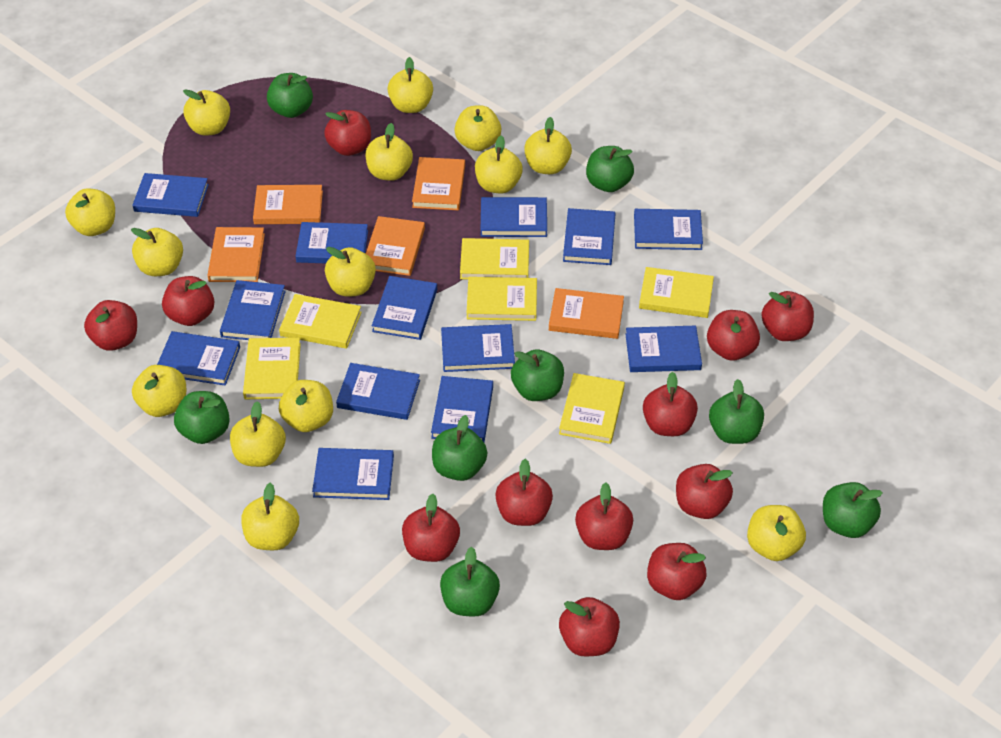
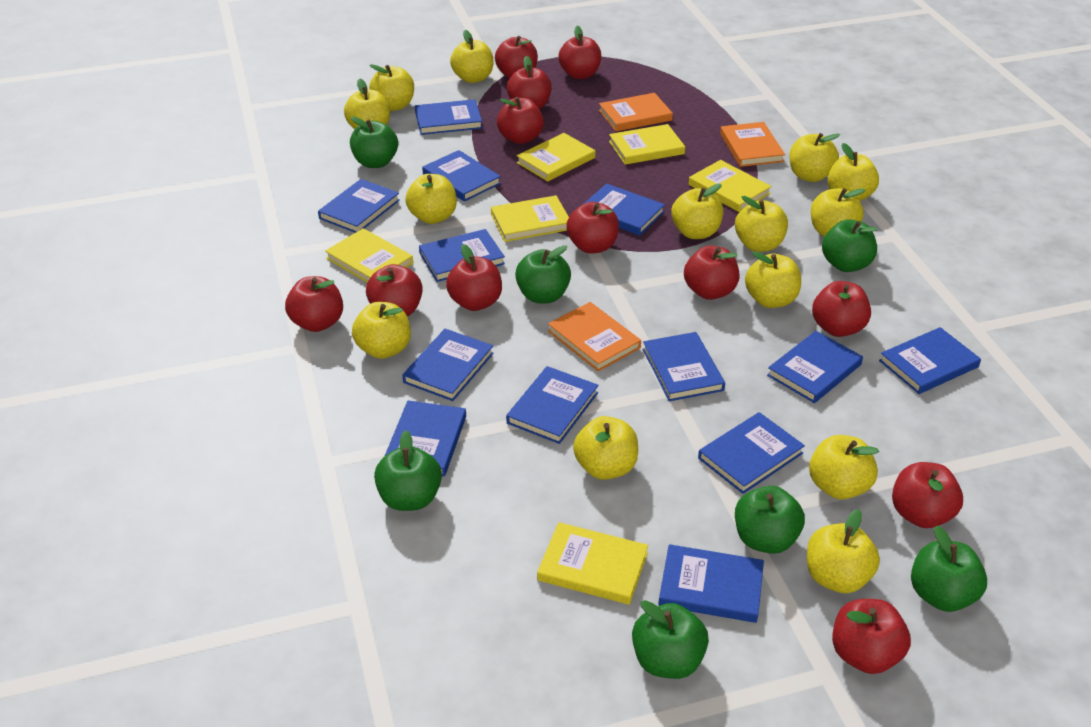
green apple: 8 -> 7
orange book: 5 -> 3

